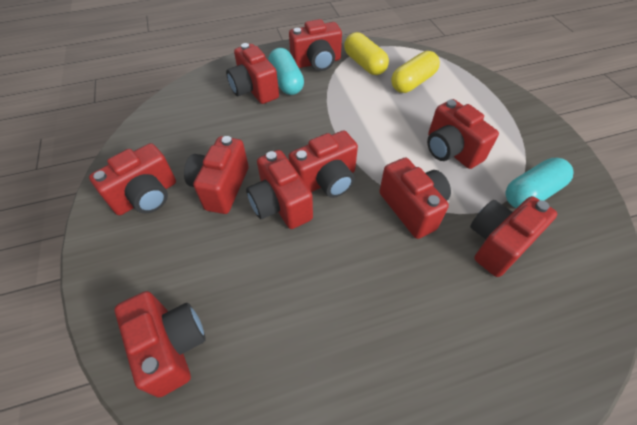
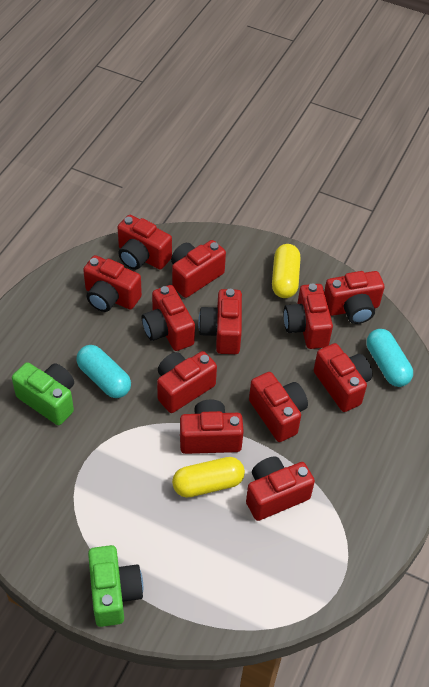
green camera: 0 -> 2
red camera: 10 -> 12

